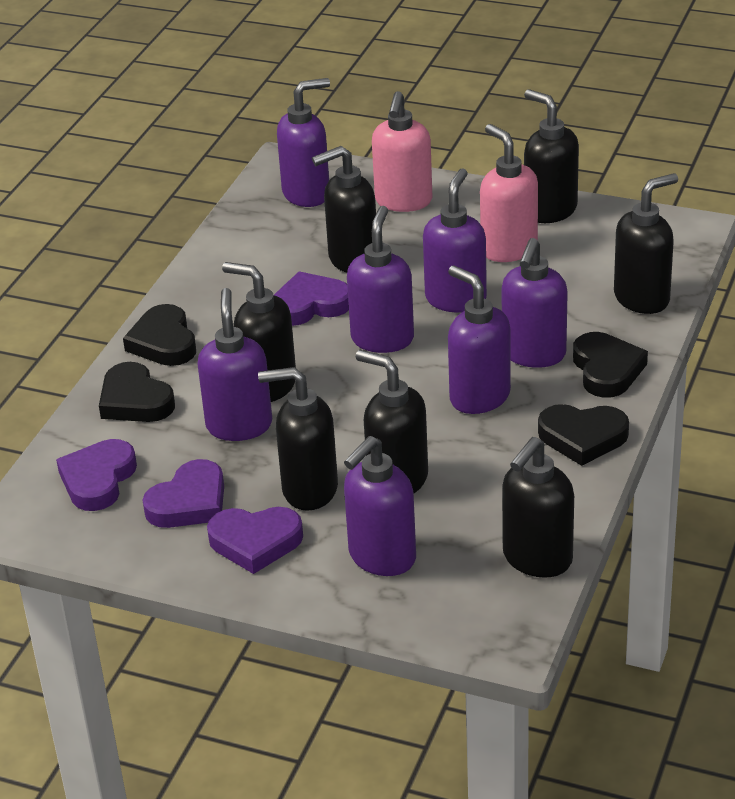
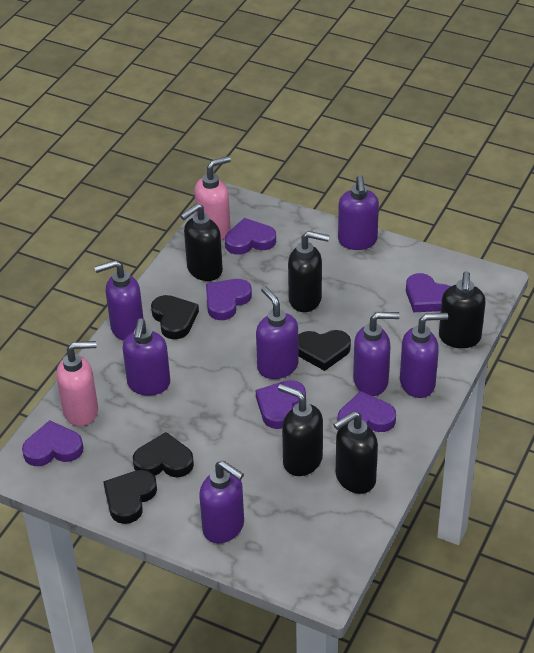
black soap dispenser: 7 -> 5
purple heart: 4 -> 6

